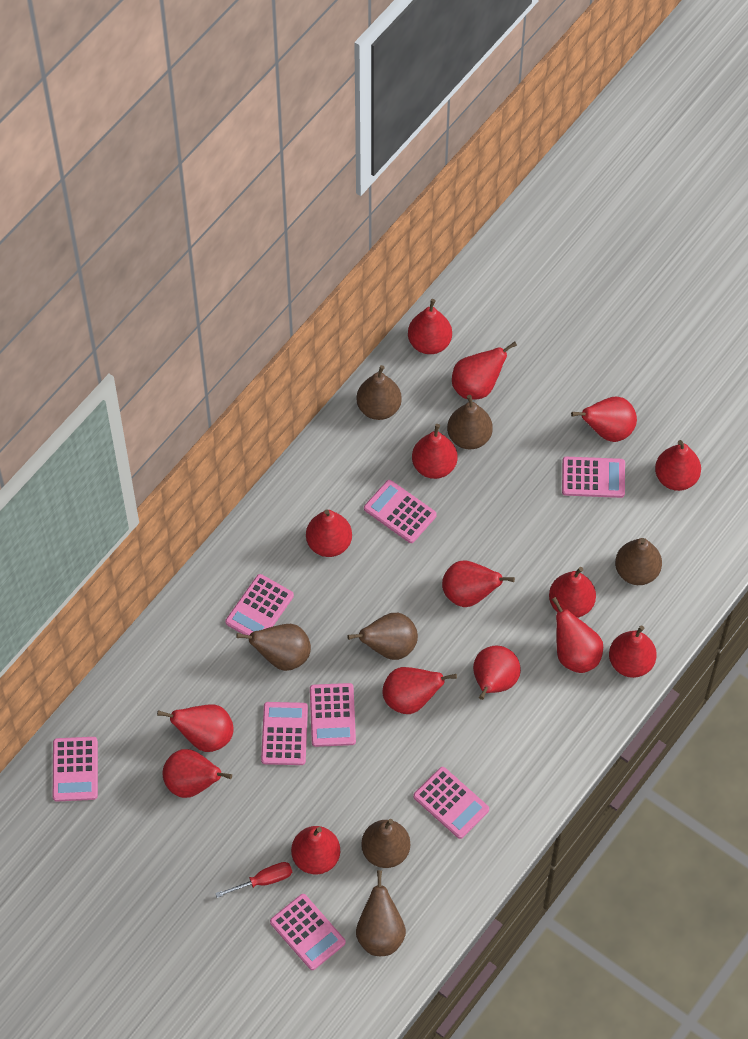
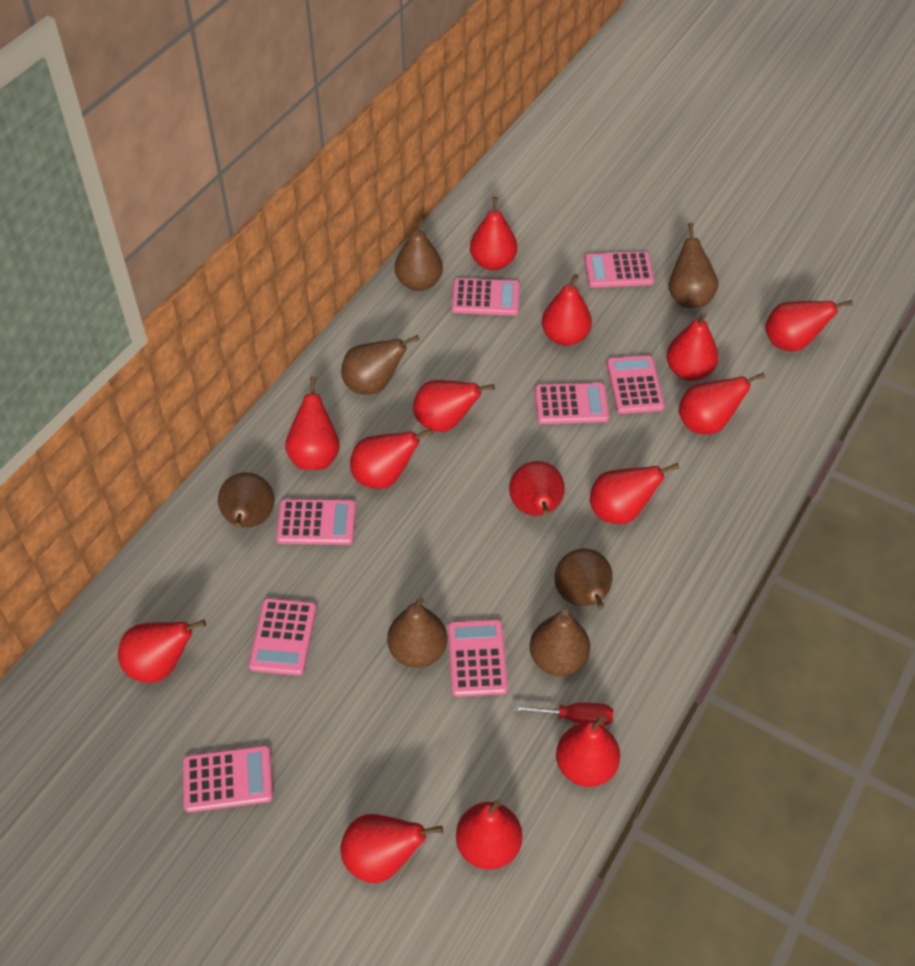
red pear: 15 -> 14

